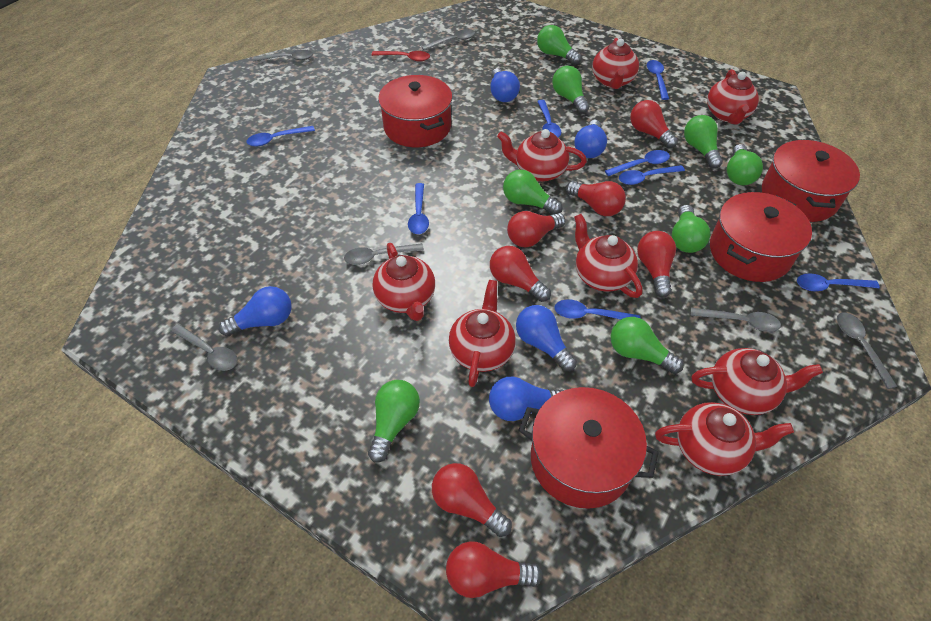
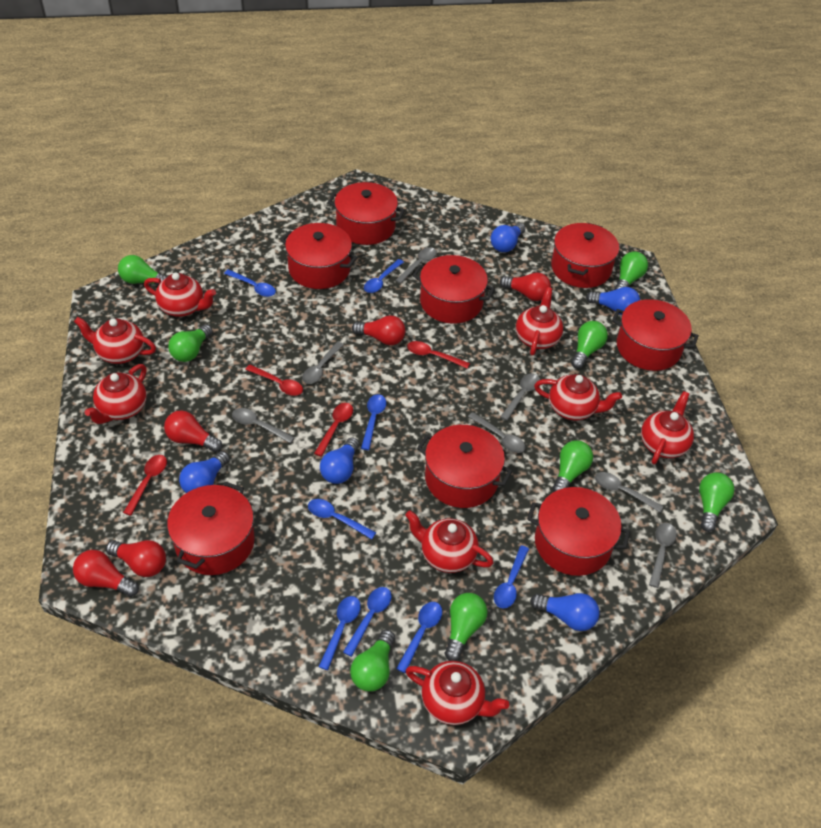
grey spoon: 6 -> 7
red light bulb: 7 -> 5
red pot: 4 -> 8
red spoon: 1 -> 4

